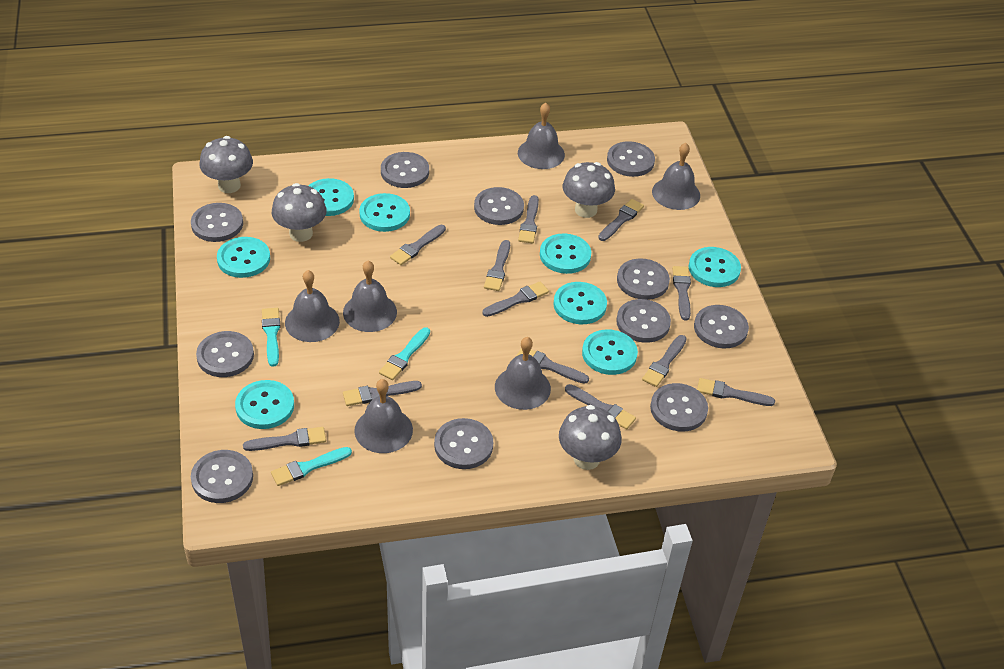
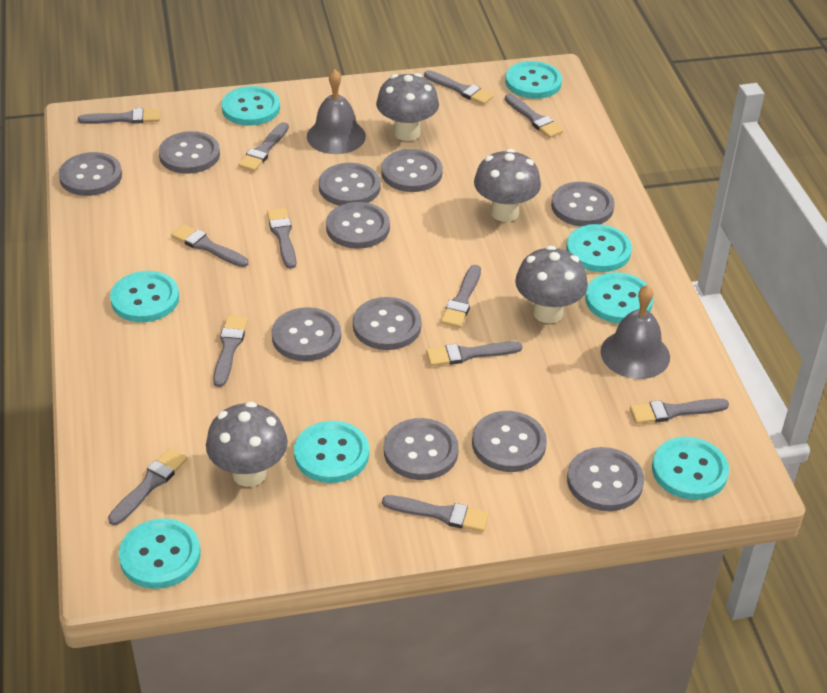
grey bell: 6 -> 2
turquoise brush: 3 -> 0

